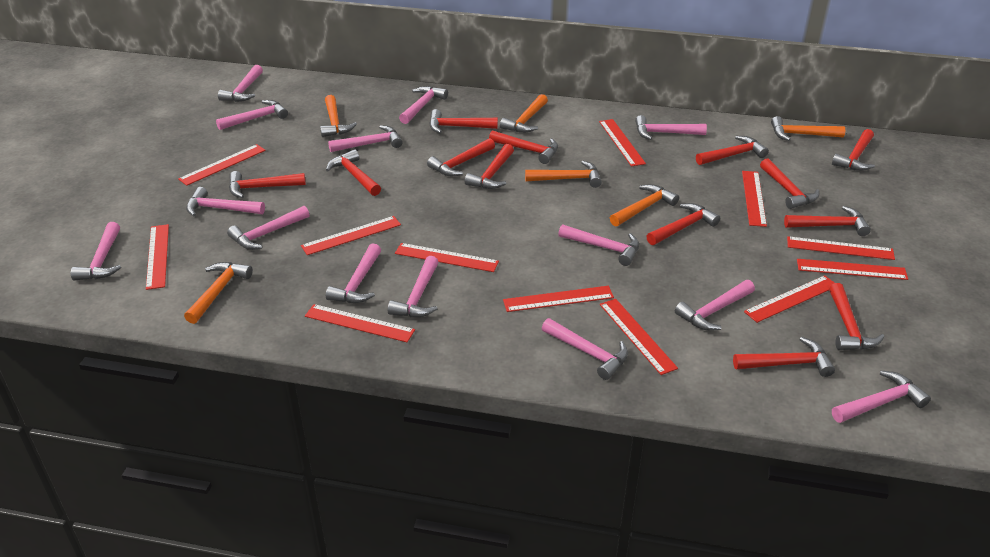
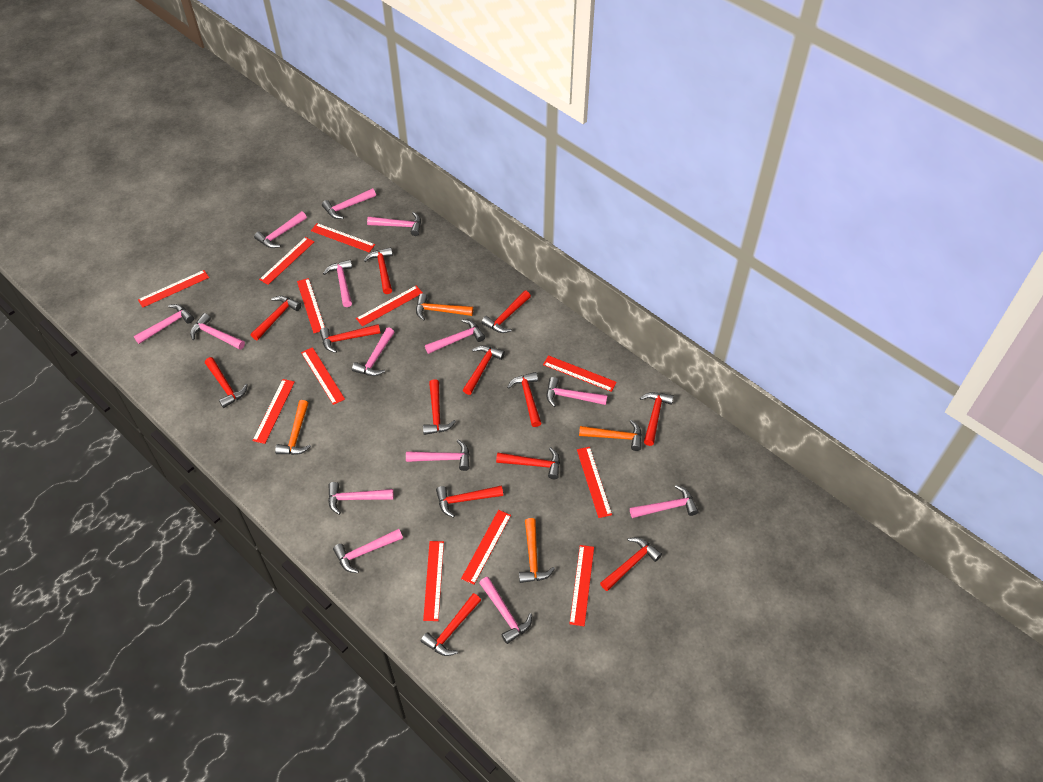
orange hammer: 6 -> 4

